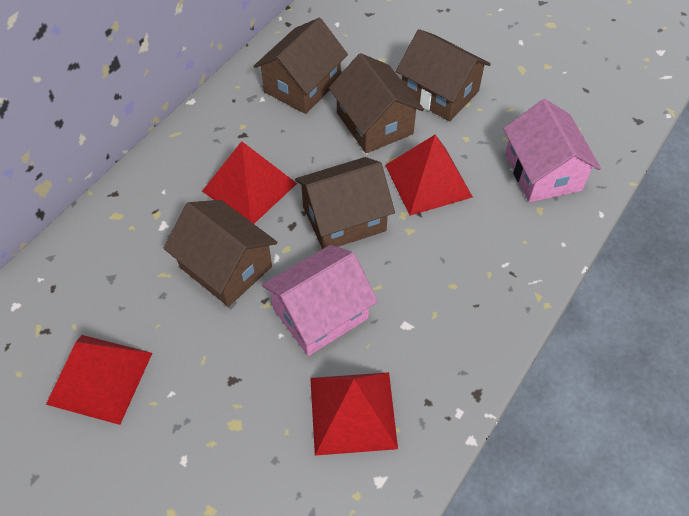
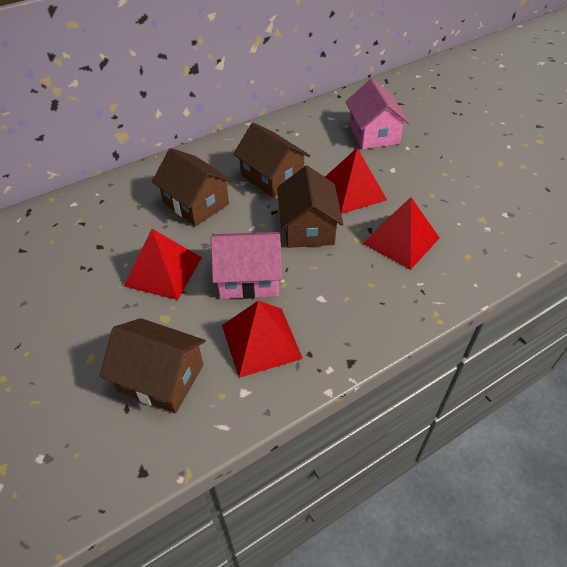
brown house: 5 -> 4

